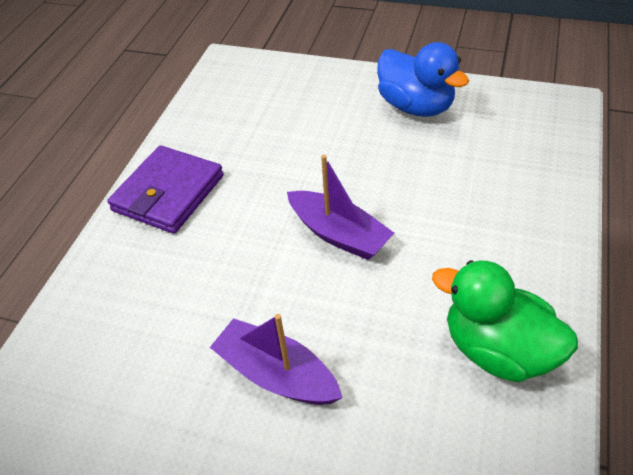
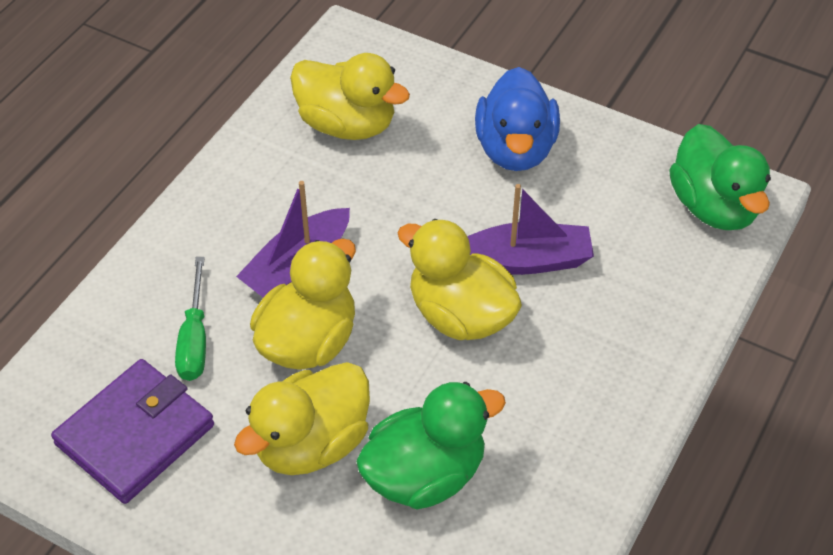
green duck: 1 -> 2
green screwdriver: 0 -> 1
yellow duck: 0 -> 4

